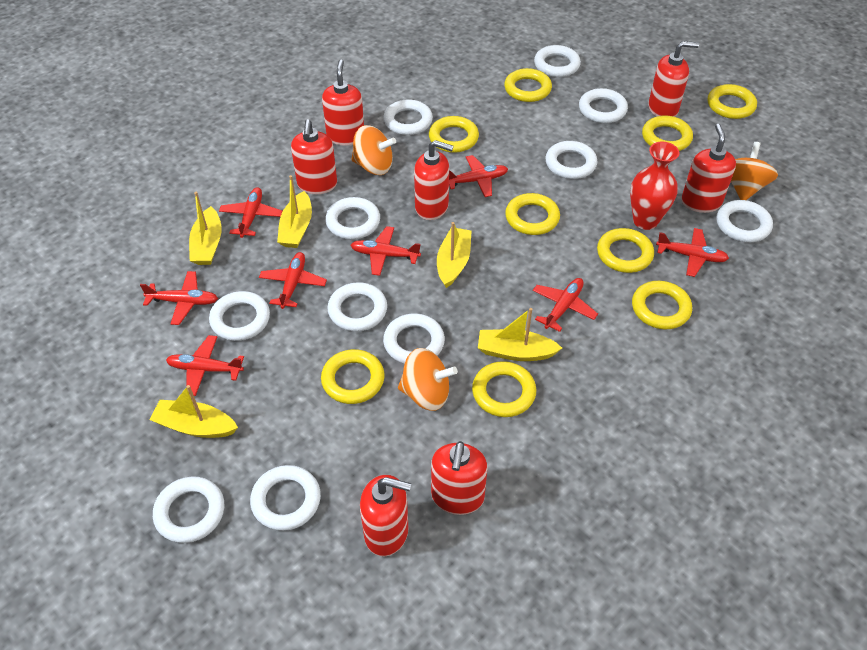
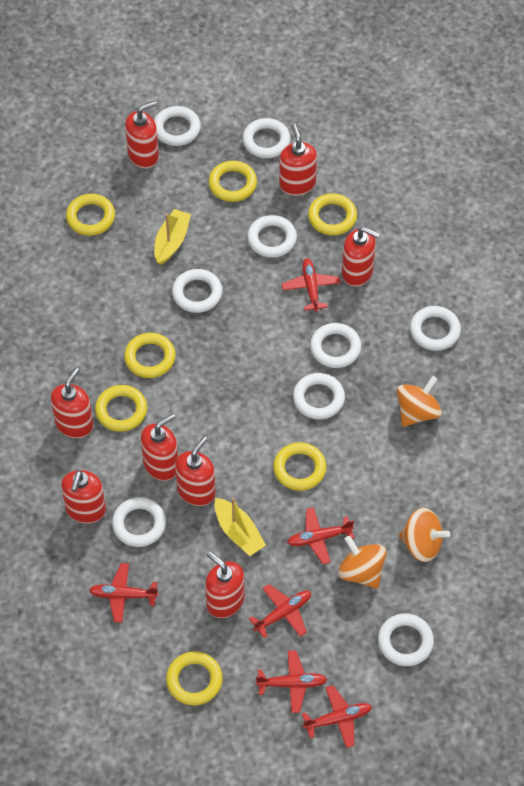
red plane: 8 -> 6
red soap dispenser: 7 -> 8
red vase: 1 -> 0
white ring: 11 -> 9
yellow boat: 5 -> 2
yellow ring: 9 -> 7

